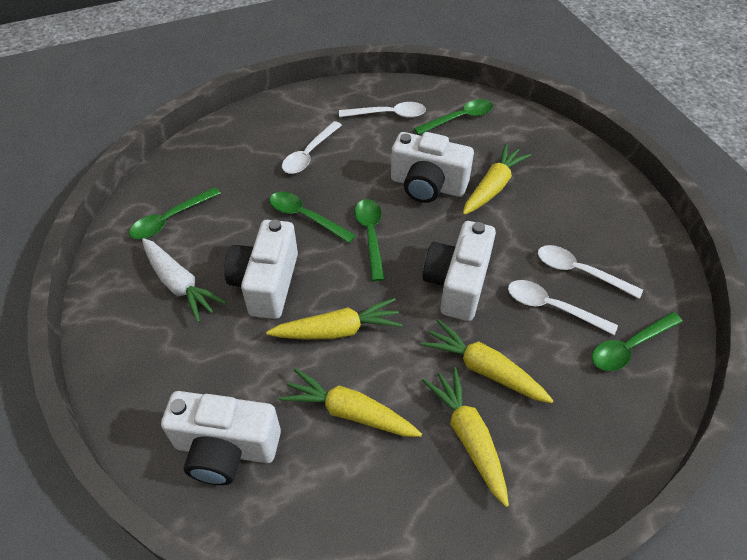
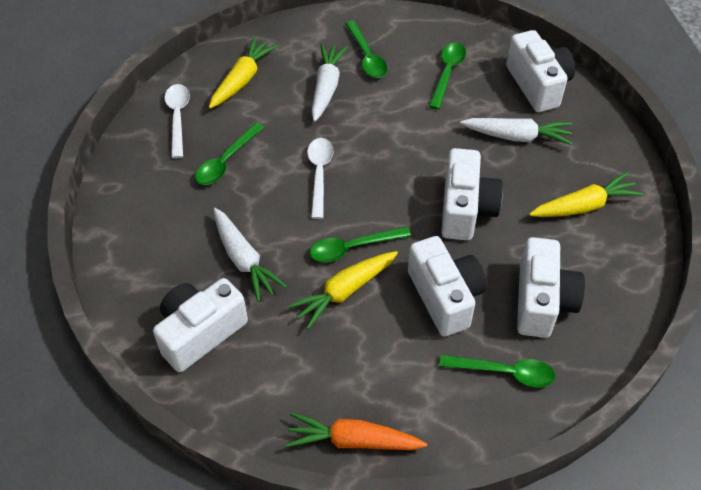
orange carrot: 0 -> 1
white camera: 4 -> 5
white carrot: 1 -> 3
white spoon: 4 -> 2
yellow carrot: 5 -> 3

